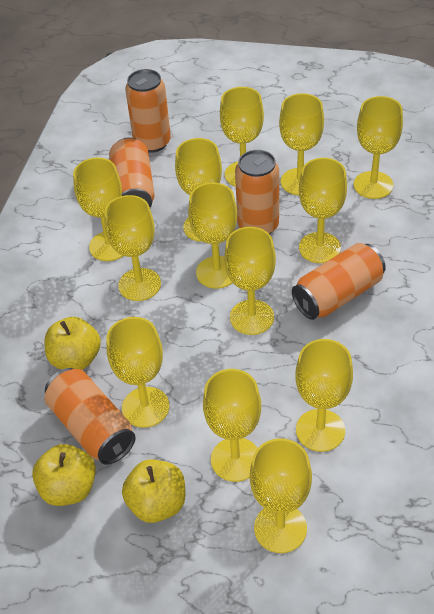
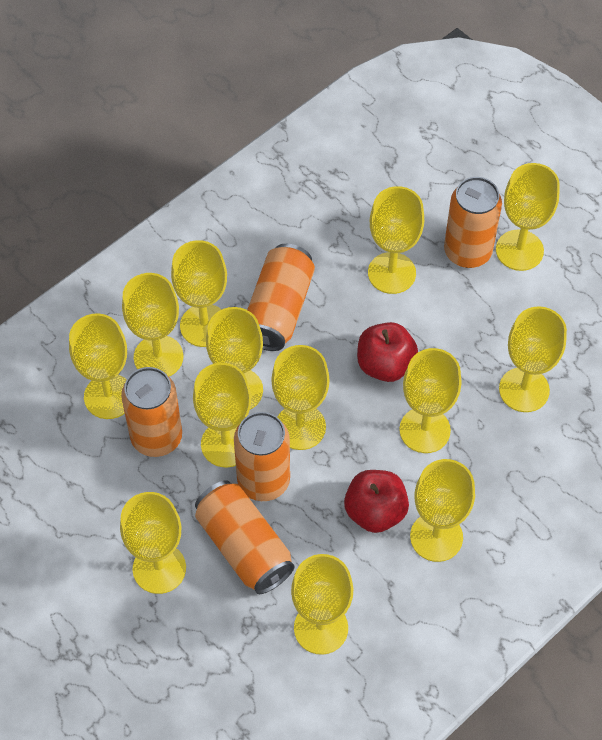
red apple: 0 -> 2
yellow apple: 3 -> 0

